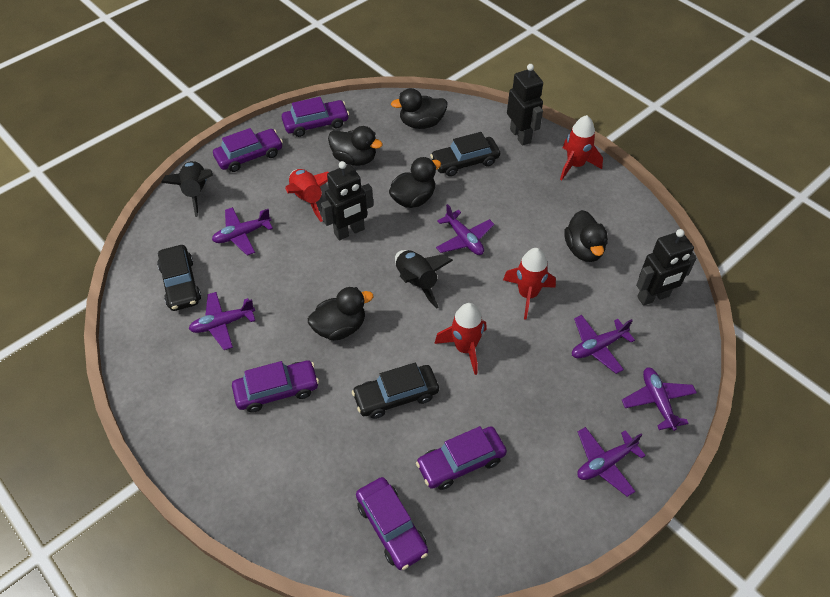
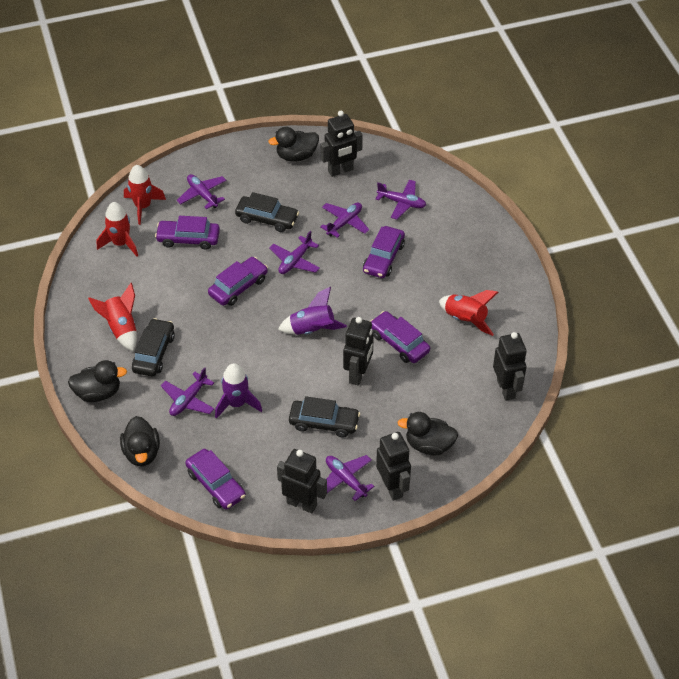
black duck: 5 -> 4
black robot: 3 -> 5
black rocket: 2 -> 0
purple rocket: 0 -> 2

